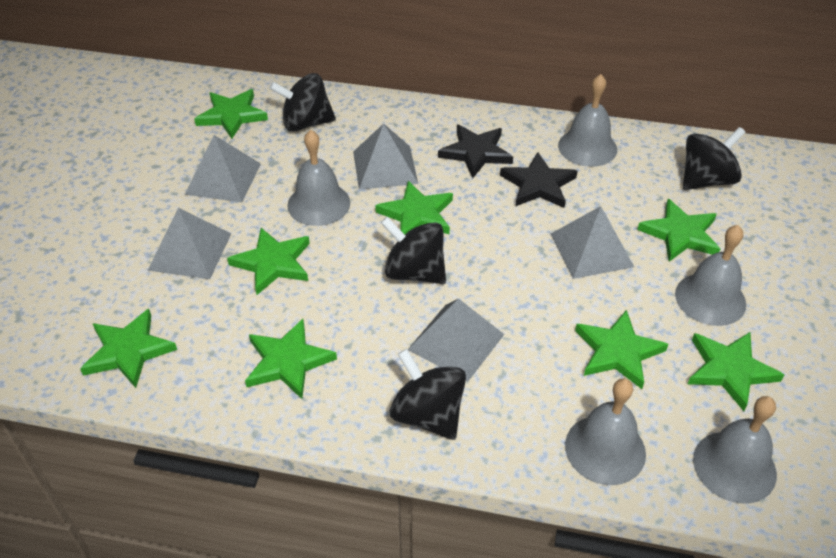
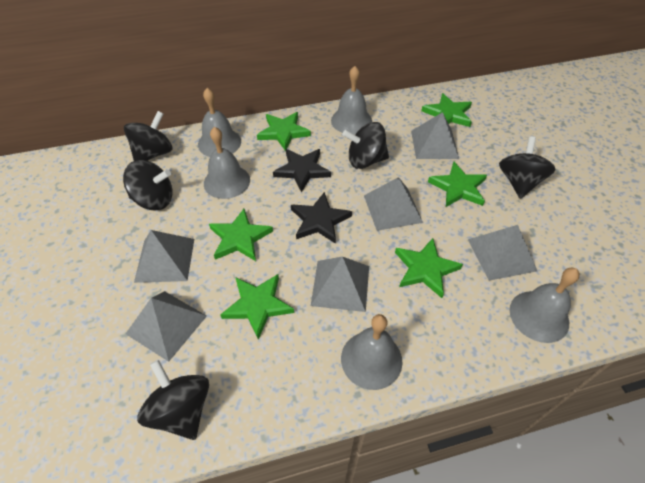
black spinning top: 4 -> 5
green star: 8 -> 6
grey pyramid: 5 -> 6

